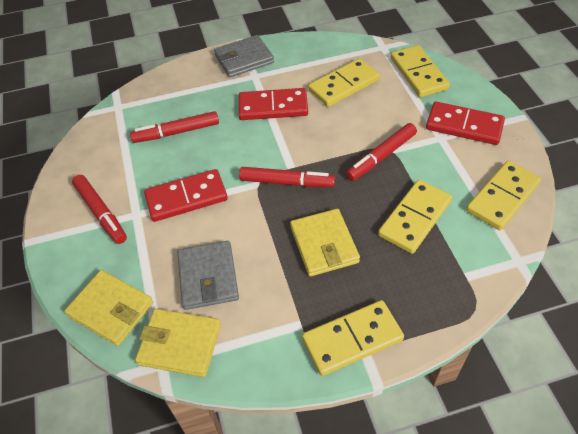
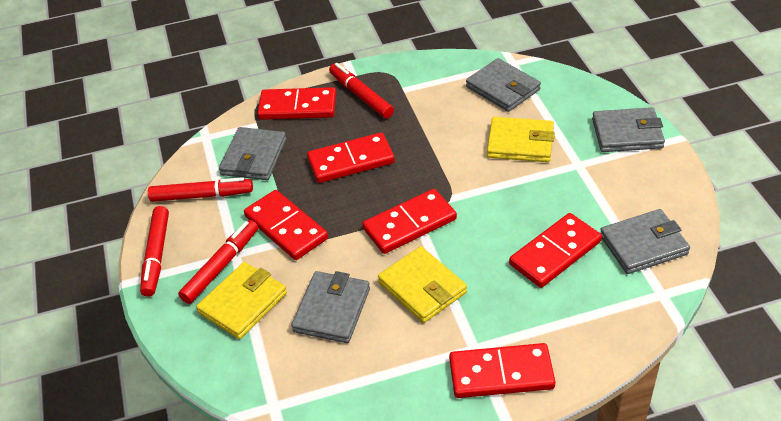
grey wallet: 2 -> 5
red domino: 3 -> 6
yellow domino: 5 -> 0

